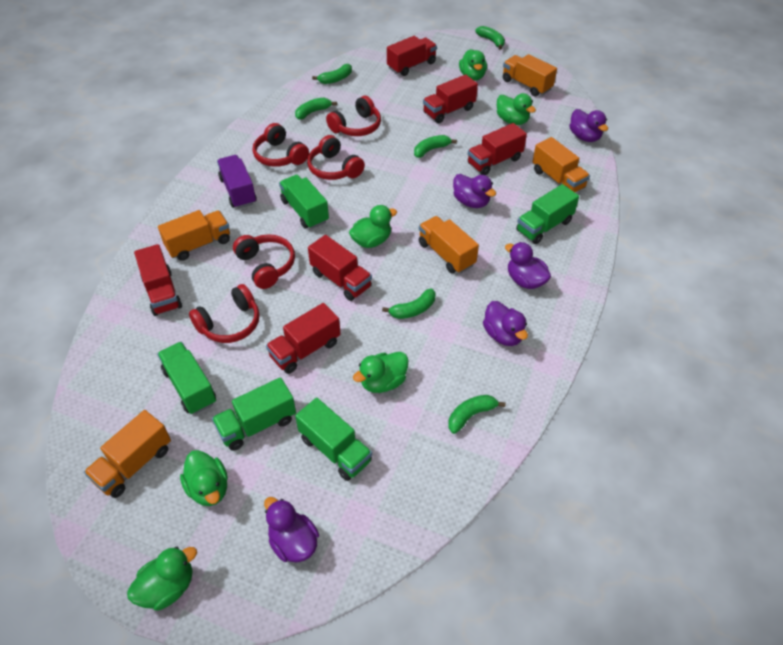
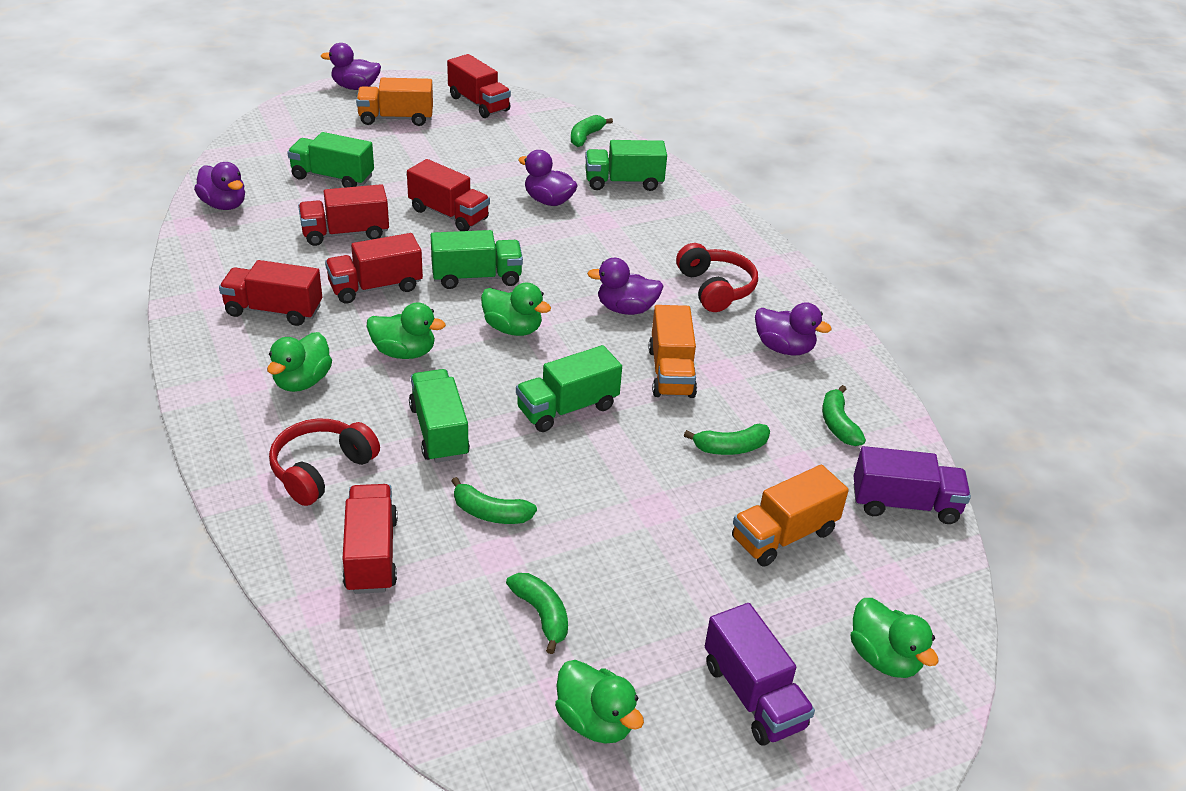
green banana: 6 -> 5
green duck: 6 -> 5
orange truck: 5 -> 3
purple truck: 1 -> 2
red headphones: 5 -> 2

